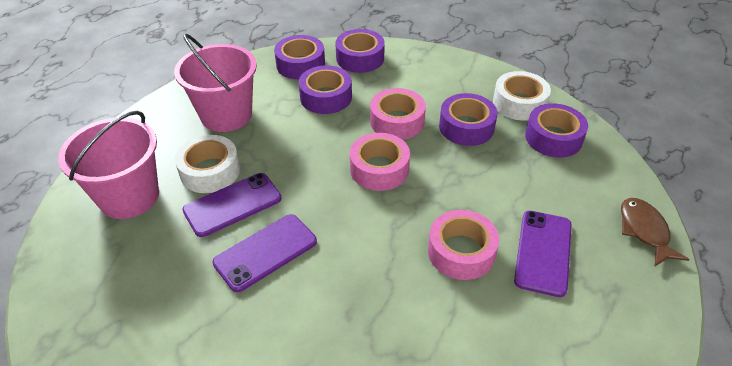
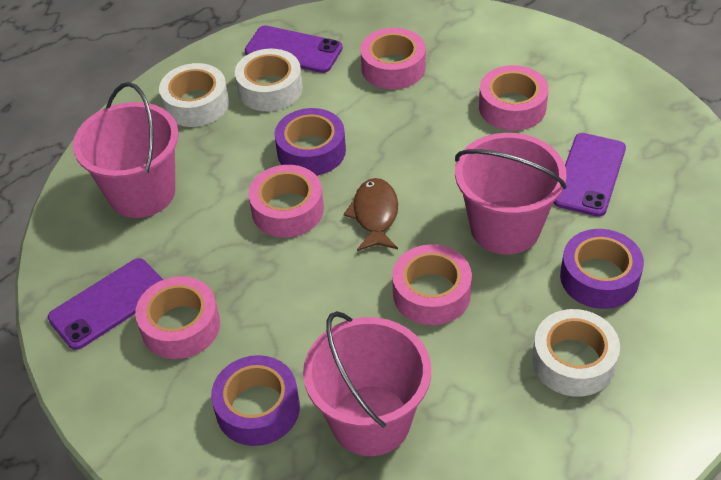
pink bucket: 2 -> 3
pink tape: 3 -> 5
purple tape: 5 -> 3
white tape: 2 -> 3

